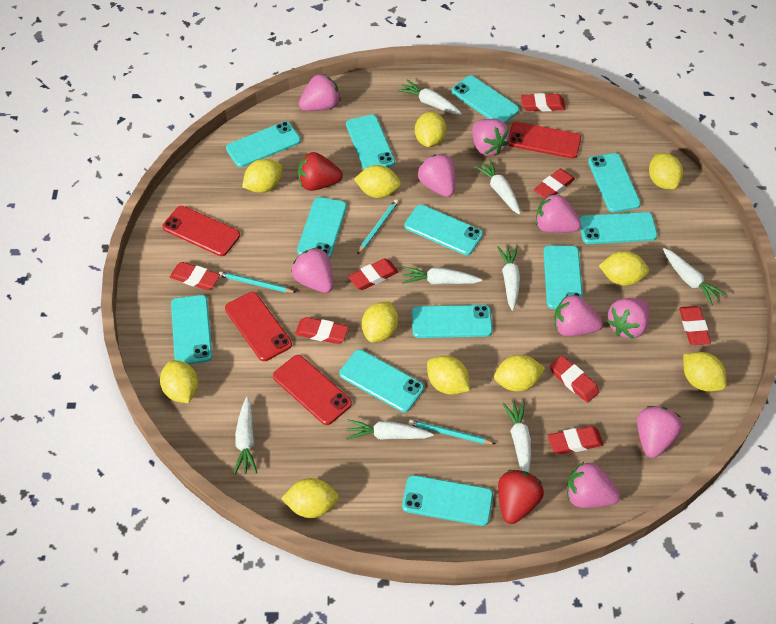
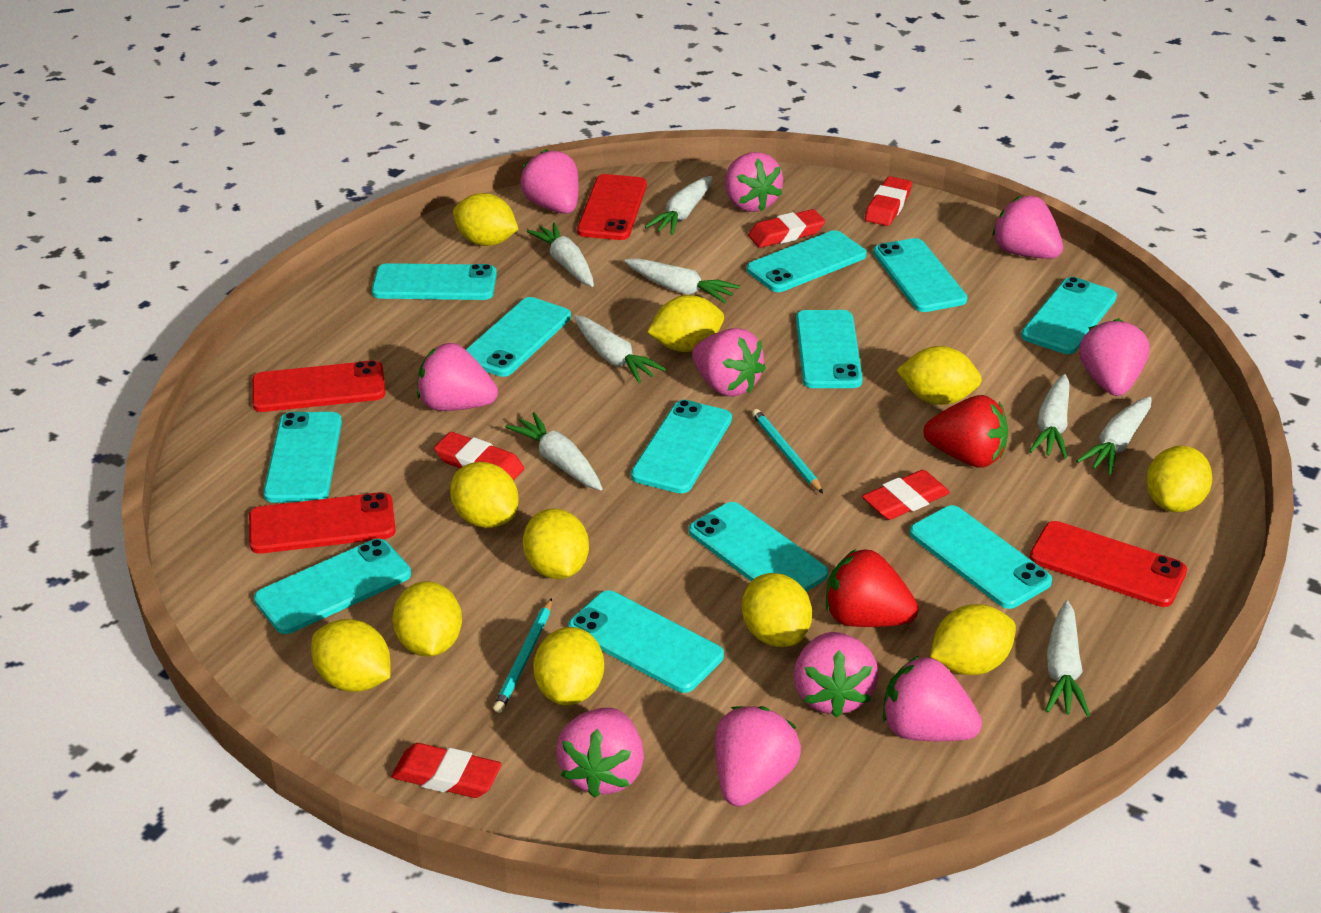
pink strawberry: 9 -> 10
red eraser: 8 -> 5
turquoise pencil: 3 -> 2

